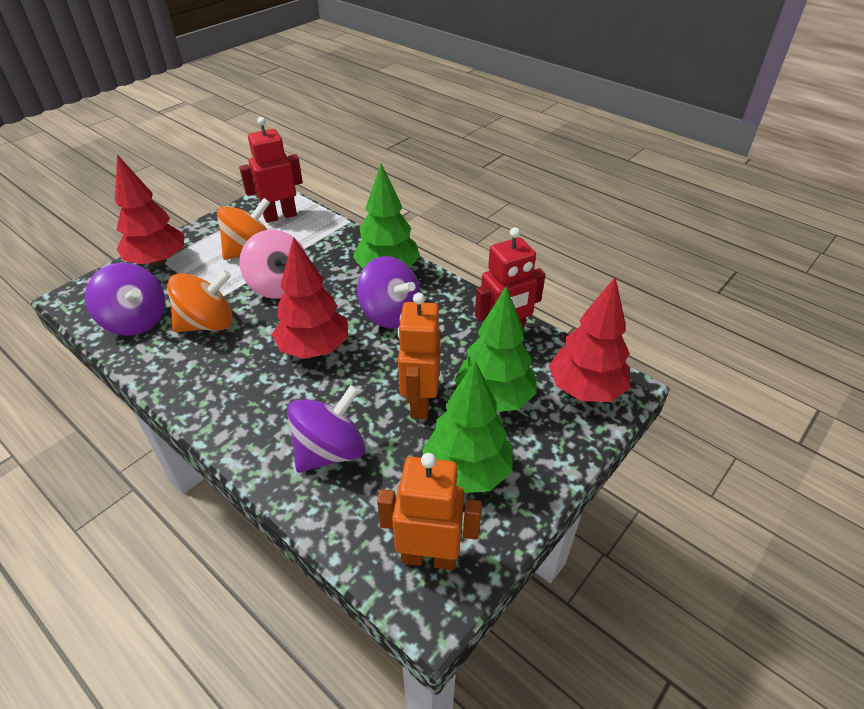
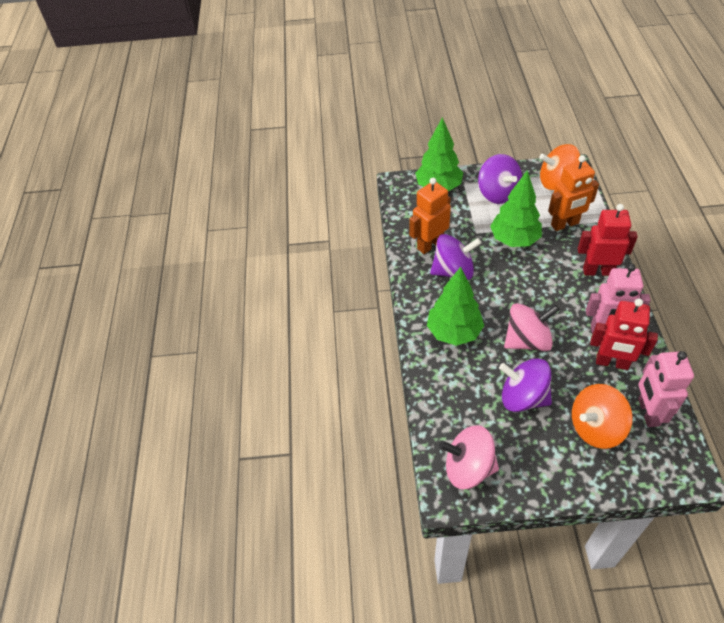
pink robot: 0 -> 2
pink spinning top: 1 -> 2
red tree: 3 -> 0

